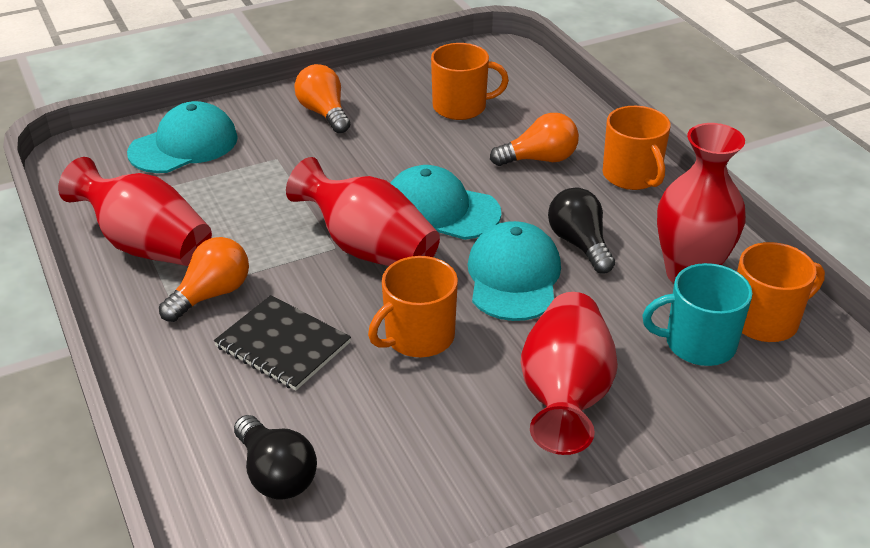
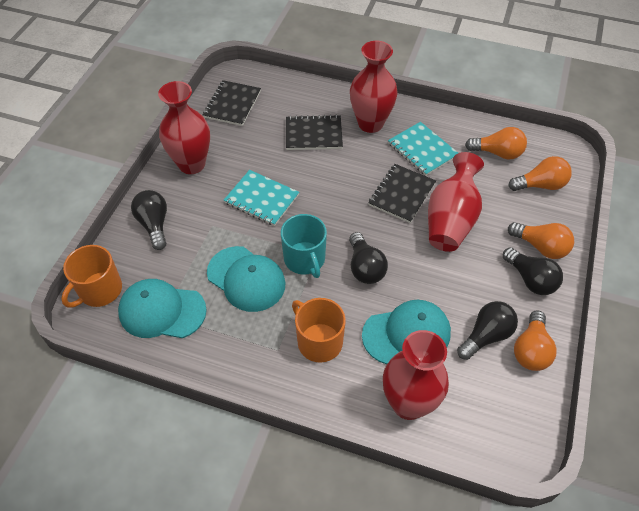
black light bulb: 2 -> 4
black notebook: 1 -> 3
orange light bulb: 3 -> 4
orange mug: 4 -> 2
turquoise notebook: 0 -> 2

